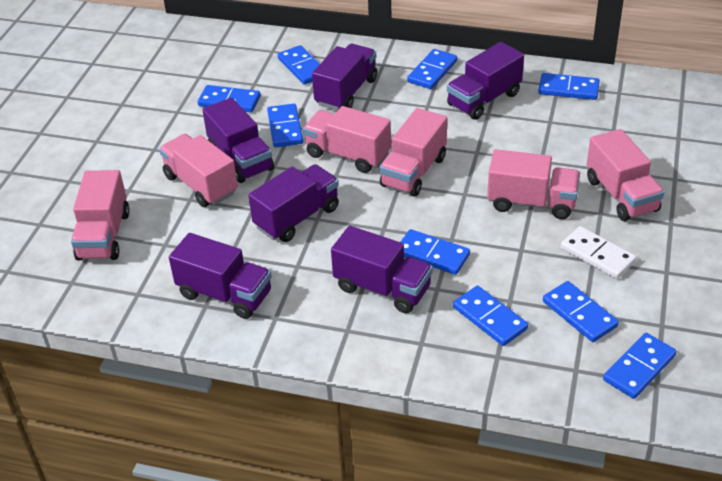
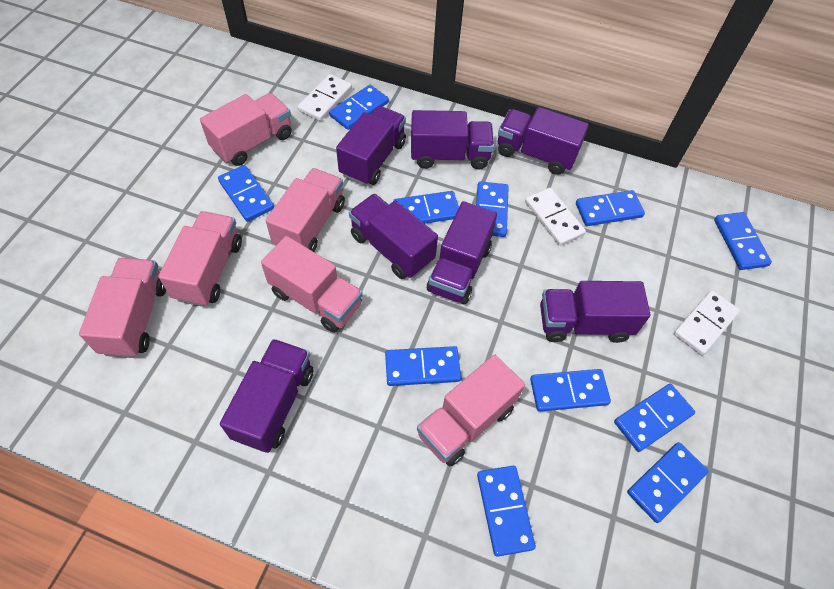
blue domino: 9 -> 11
purple truck: 6 -> 7
white domino: 1 -> 3

